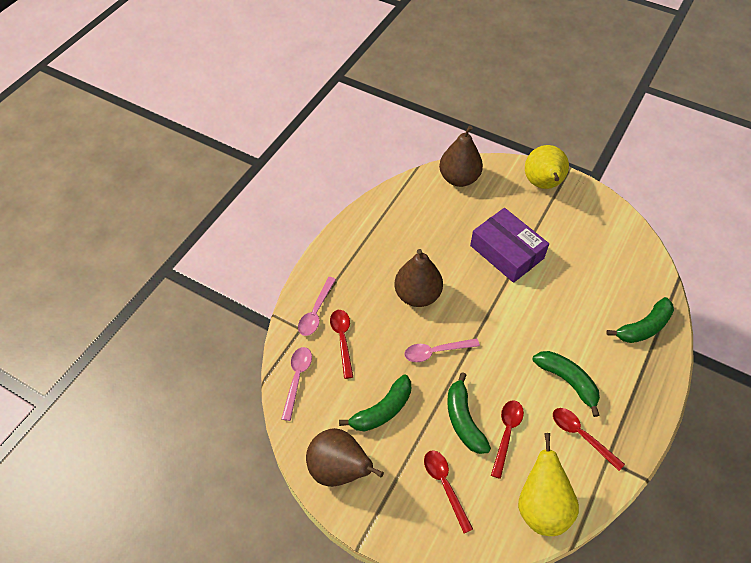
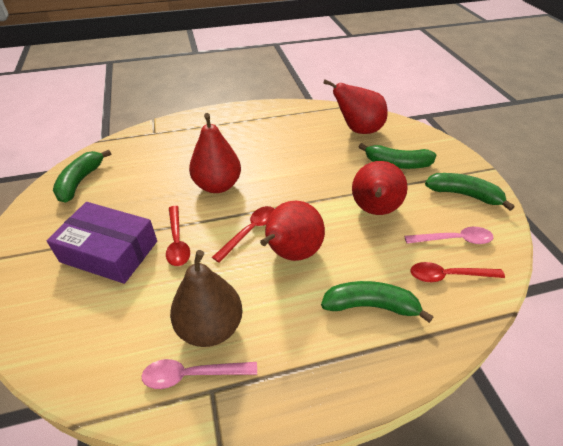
brown pear: 3 -> 1
pink spoon: 3 -> 2
red pear: 0 -> 4
red spoon: 4 -> 3
yellow pear: 2 -> 0

